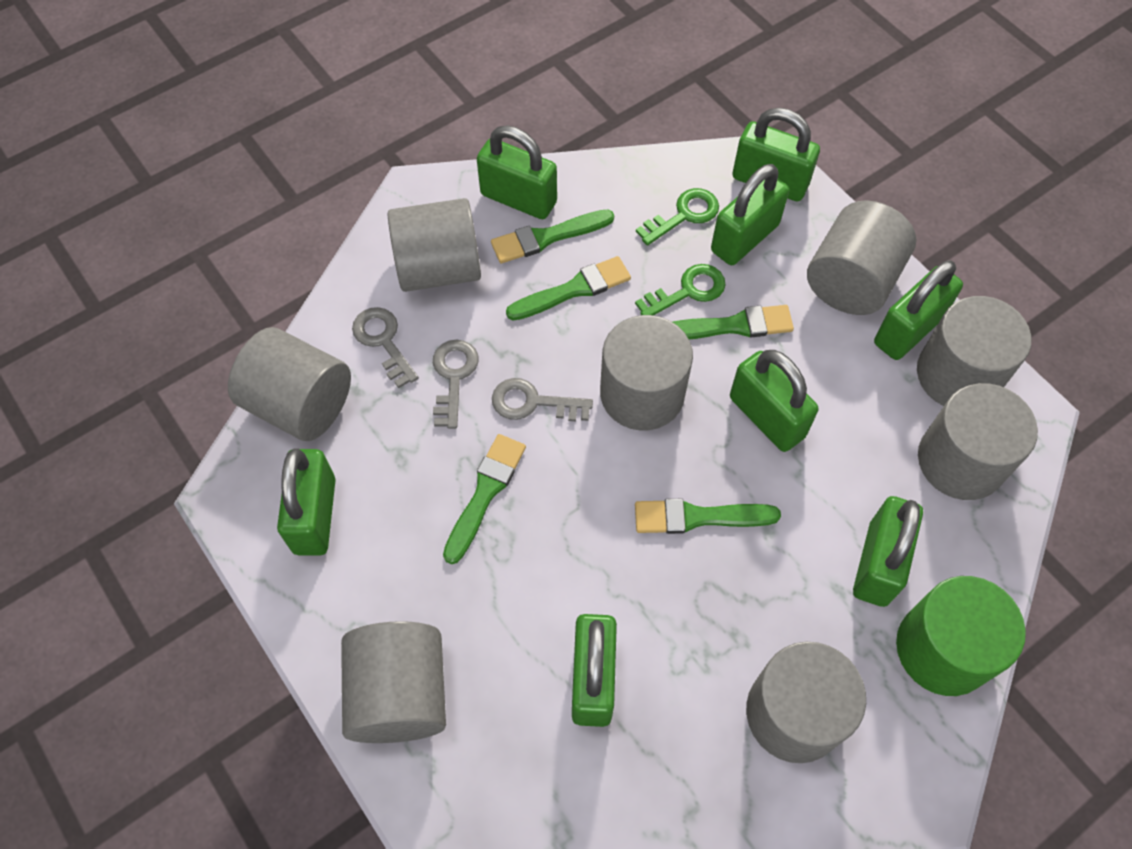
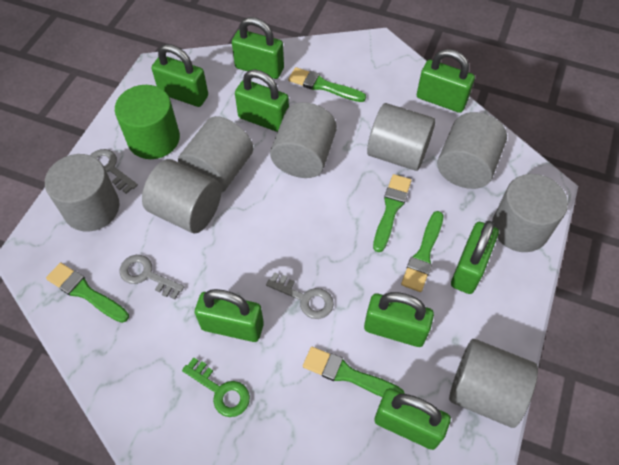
green key: 2 -> 1

